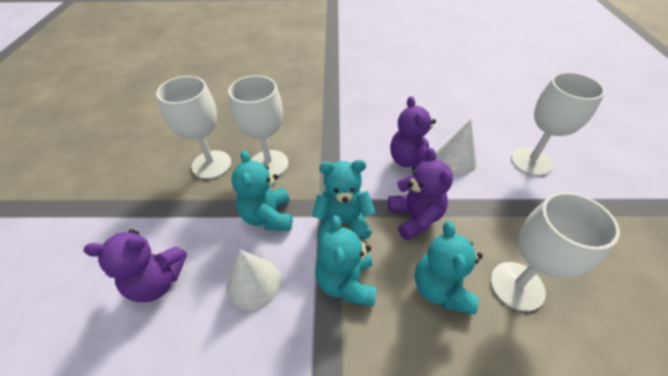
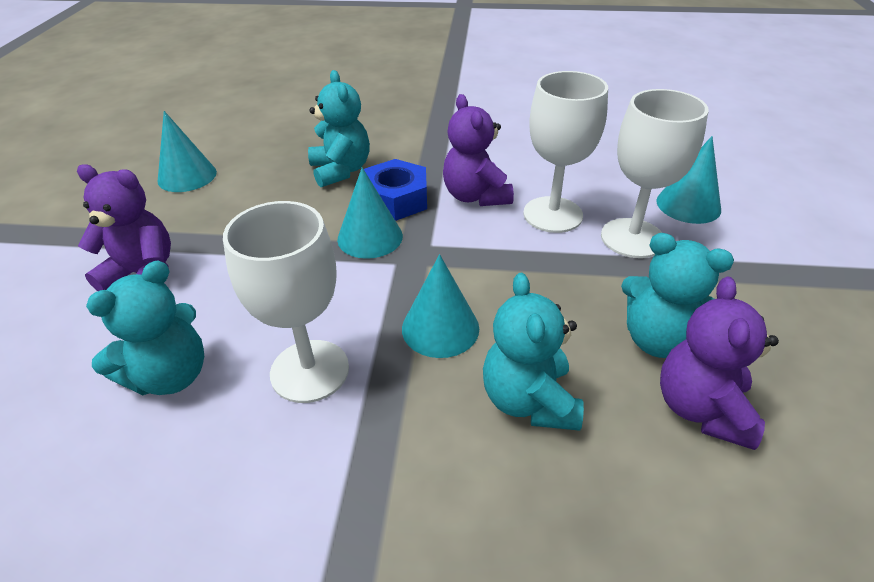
blue nut: 0 -> 1
turquoise cone: 0 -> 4
white cone: 2 -> 0
white goblet: 4 -> 3

